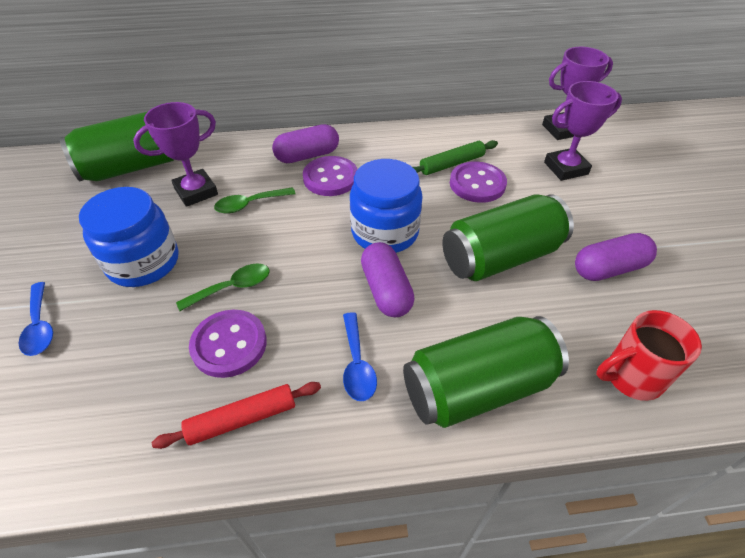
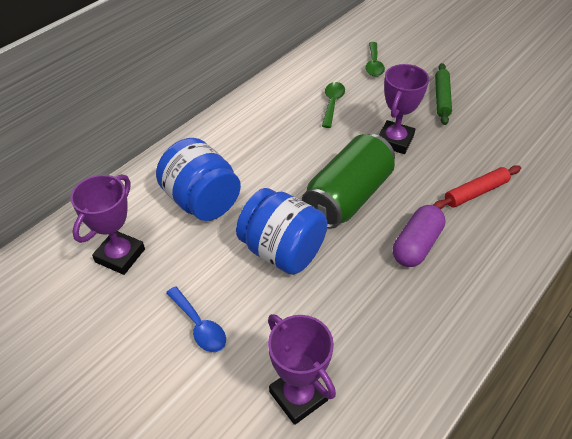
blue spoon: 2 -> 1
green can: 3 -> 1
purple button: 3 -> 0
purple capsule: 3 -> 1
red mug: 1 -> 0

